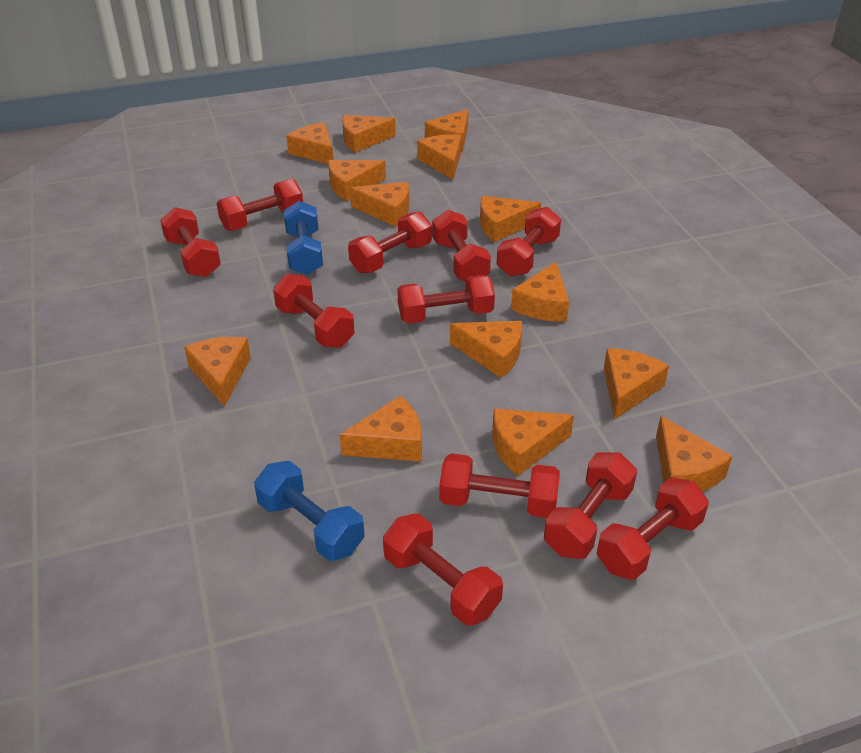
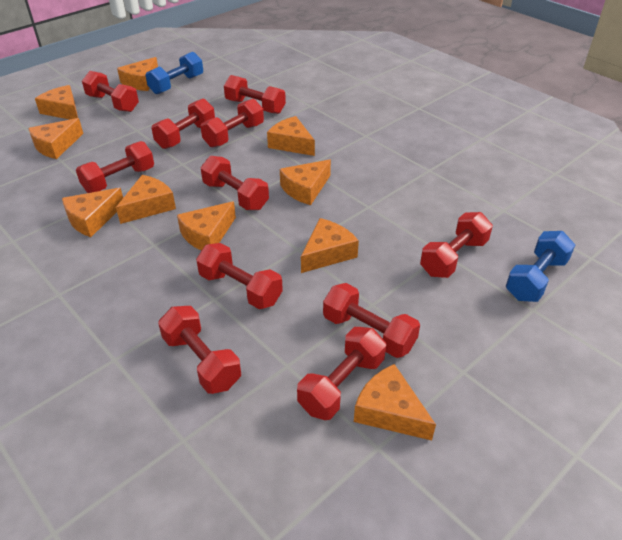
orange cheese: 14 -> 10

